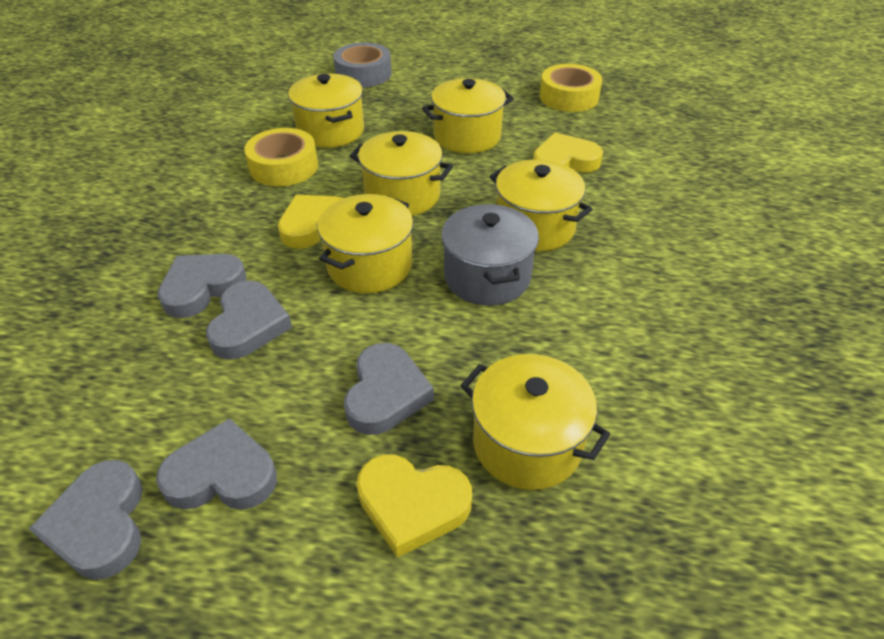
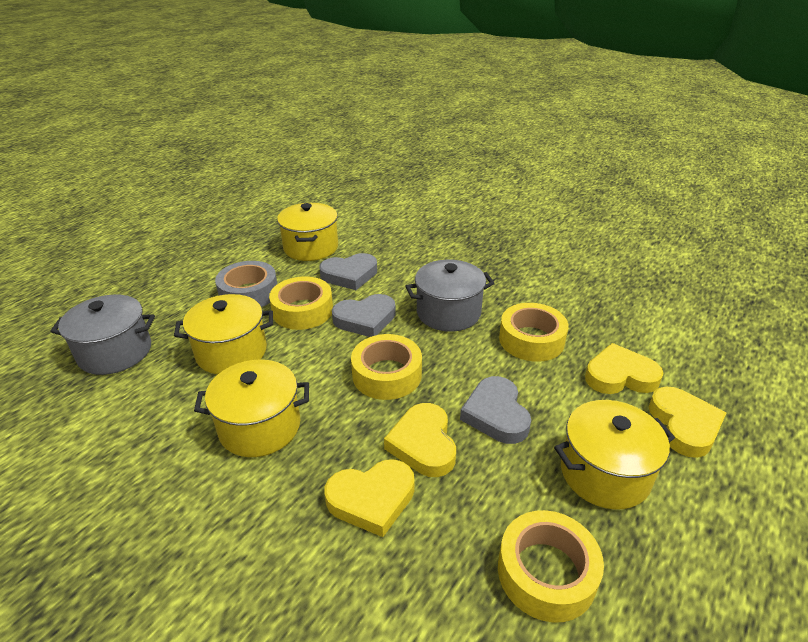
grey heart: 5 -> 3
grey pot: 1 -> 2
yellow heart: 3 -> 4
yellow pot: 6 -> 4
yellow tape: 2 -> 4

